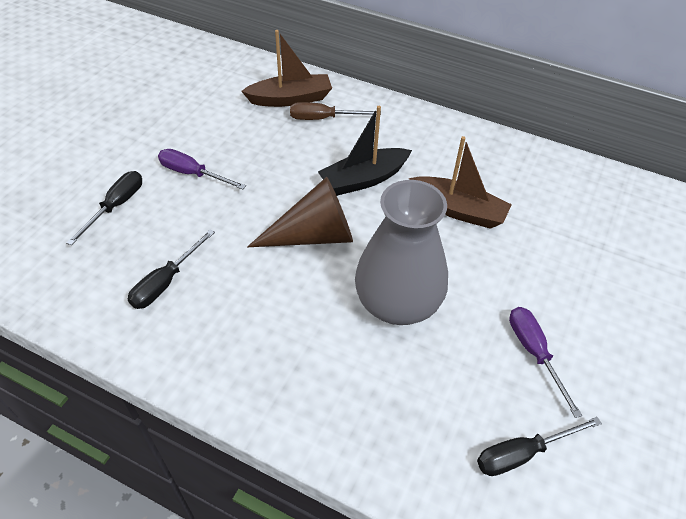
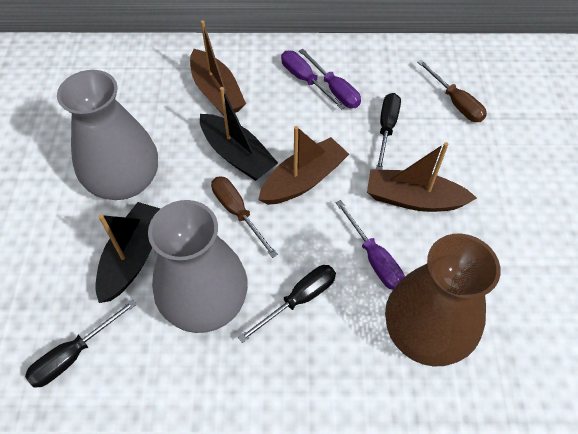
black boat: 1 -> 2
brown boat: 2 -> 3
brown cone: 1 -> 0
brown screwdriver: 1 -> 2
brown vase: 0 -> 1
grey vase: 1 -> 2
purple screwdriver: 2 -> 3

